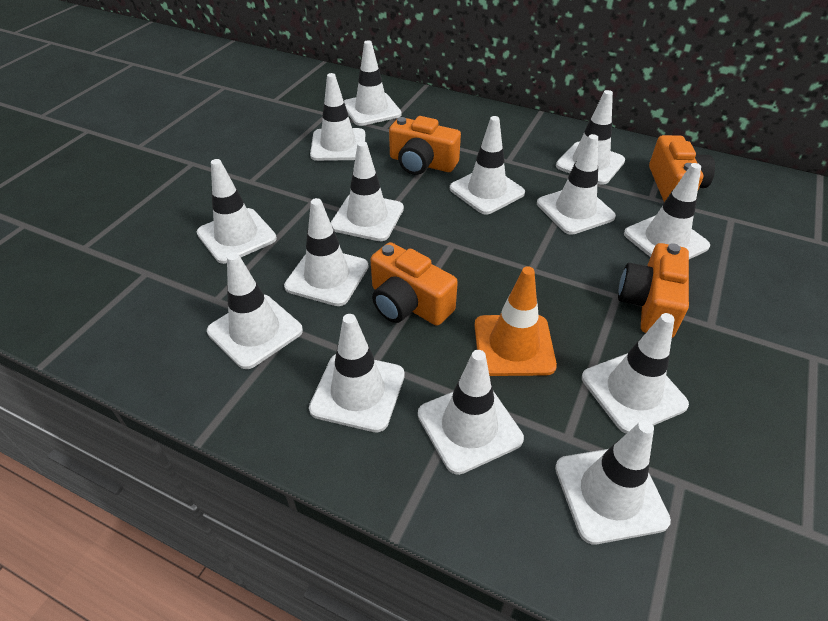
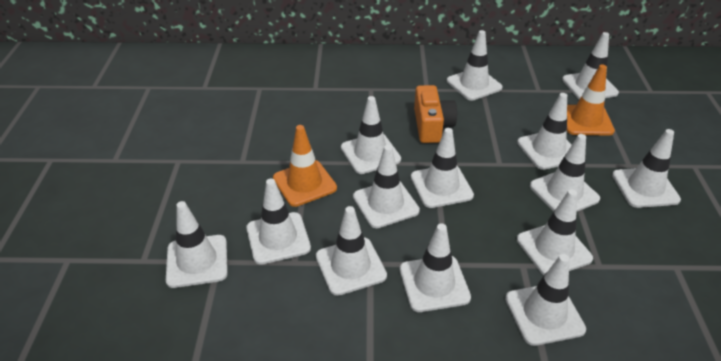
orange camera: 4 -> 1
orange traffic cone: 1 -> 2

